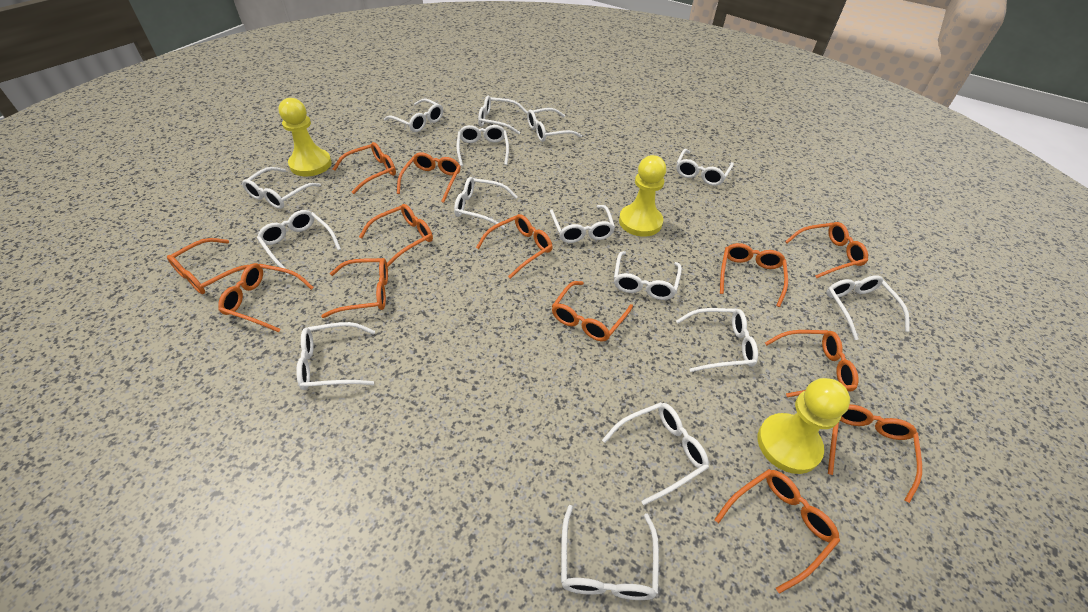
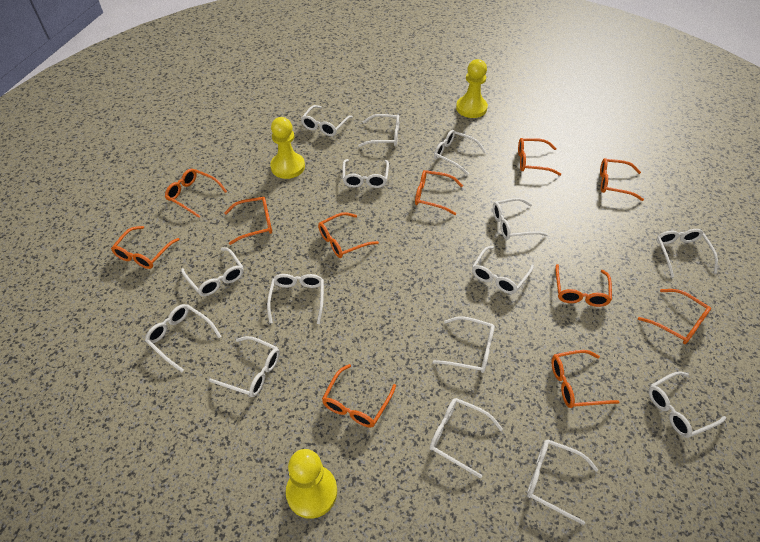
orange glasses: 13 -> 11

